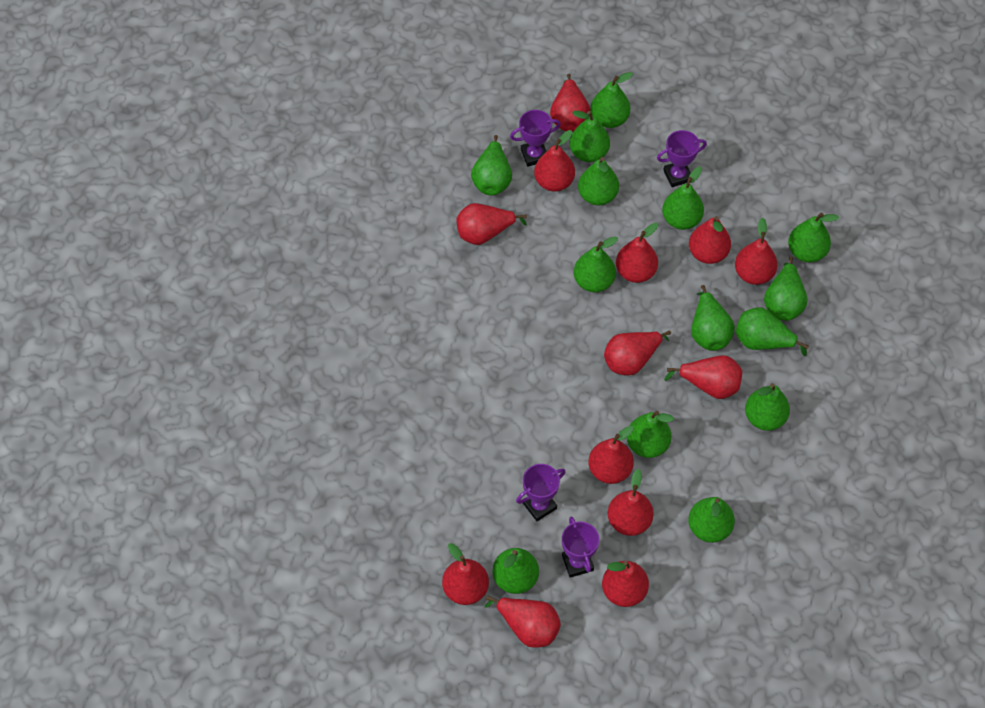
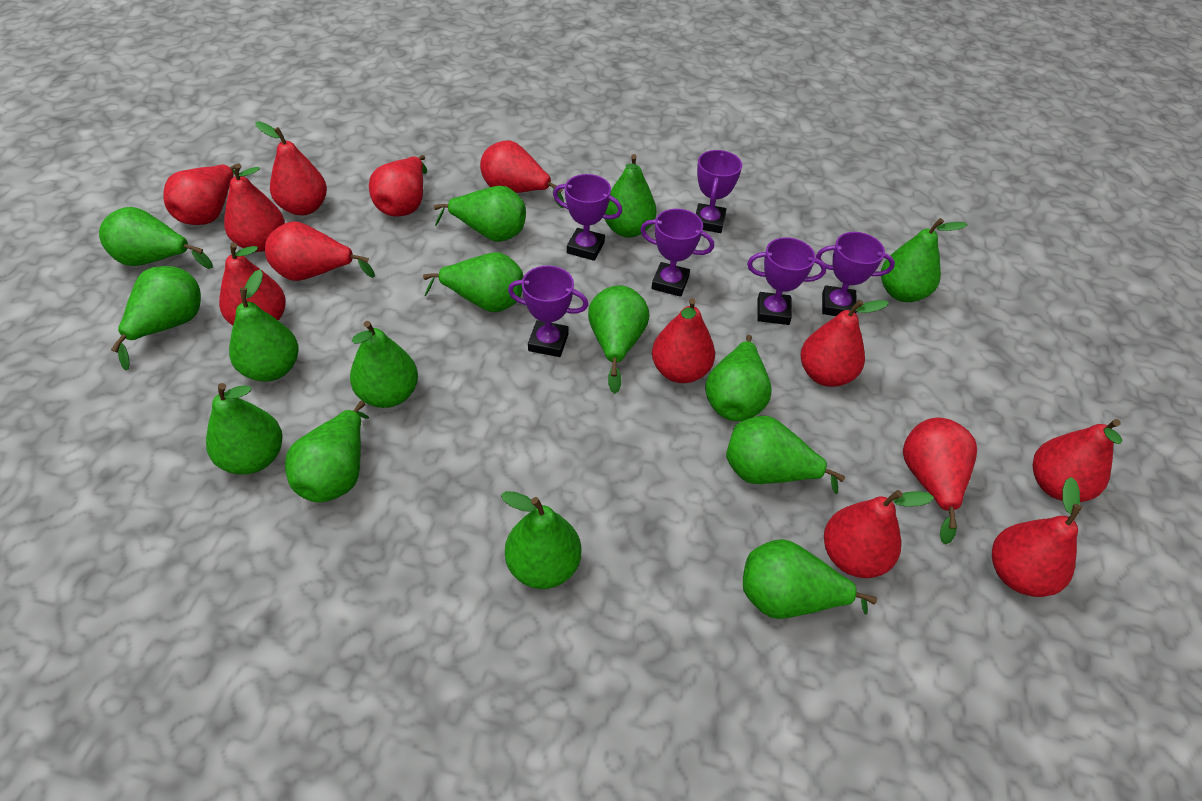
green pear: 14 -> 15
purple trophy: 4 -> 6

